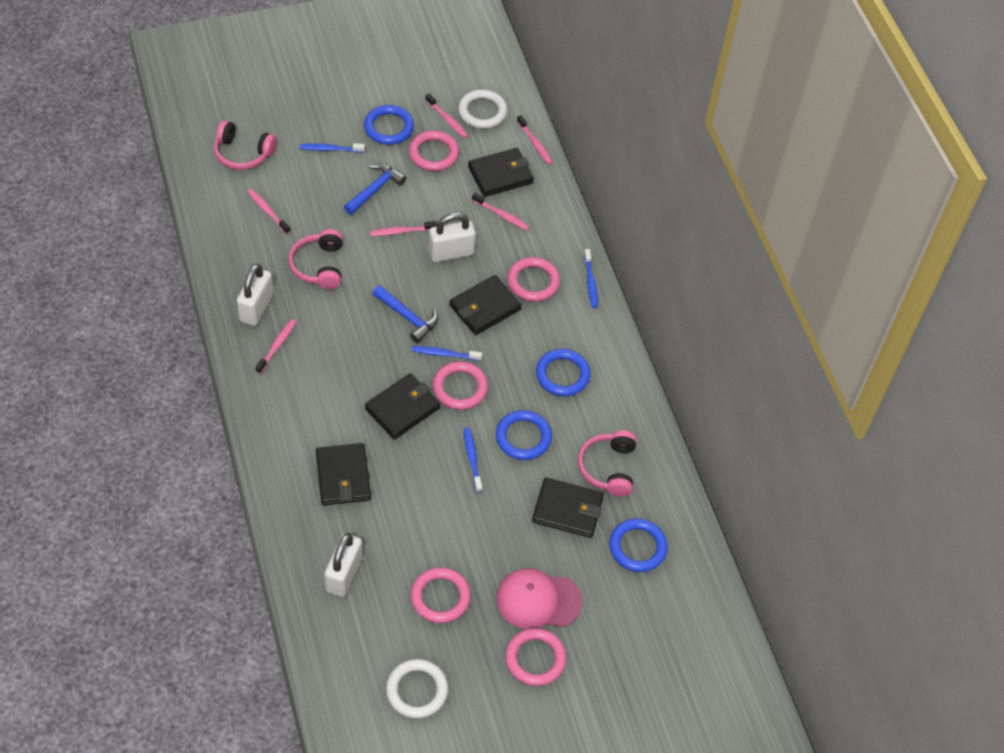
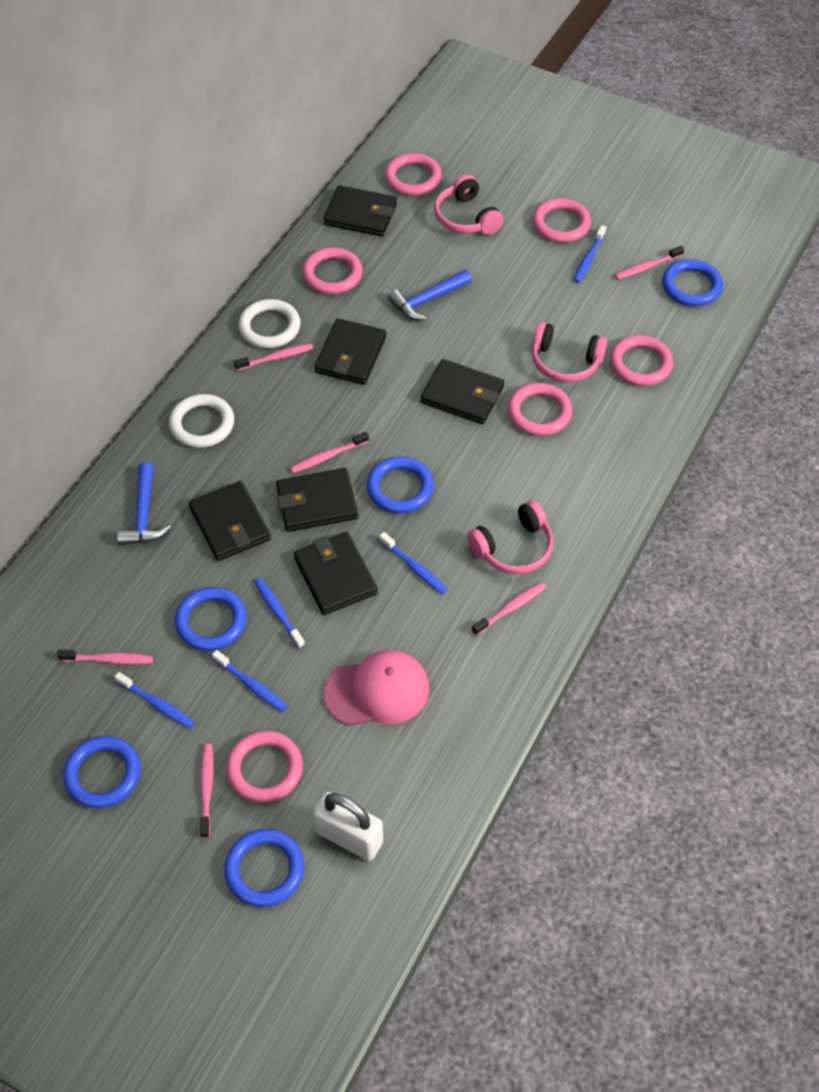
black wallet: 5 -> 6
blue ring: 4 -> 5
blue toothbrush: 4 -> 5
pink ring: 5 -> 6
white padlock: 3 -> 1

